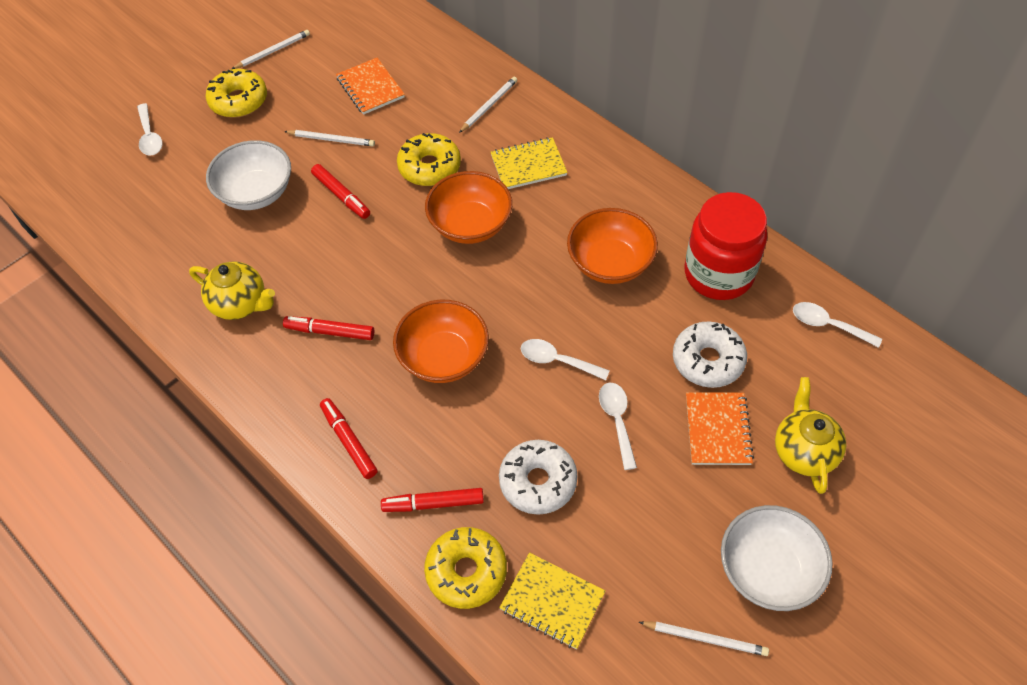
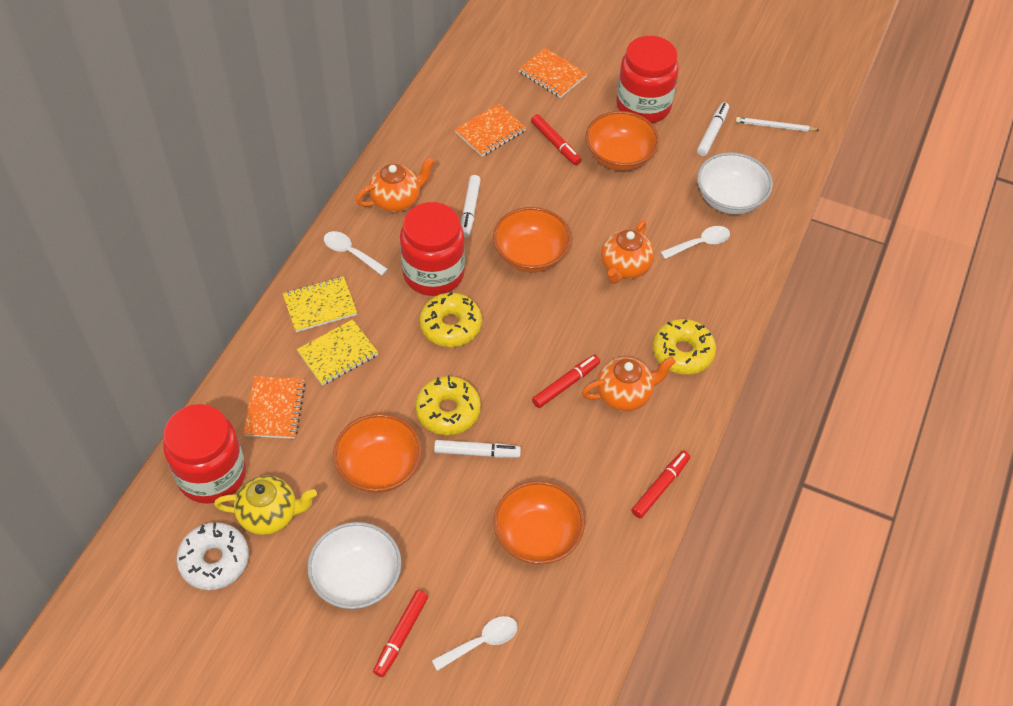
orange bowl: 3 -> 4
orange notebook: 2 -> 3
orange teapot: 0 -> 3
red jar: 1 -> 3
white donut: 2 -> 1
white marker: 0 -> 3
white pencil: 4 -> 1
white spoon: 4 -> 3
yellow teapot: 2 -> 1

